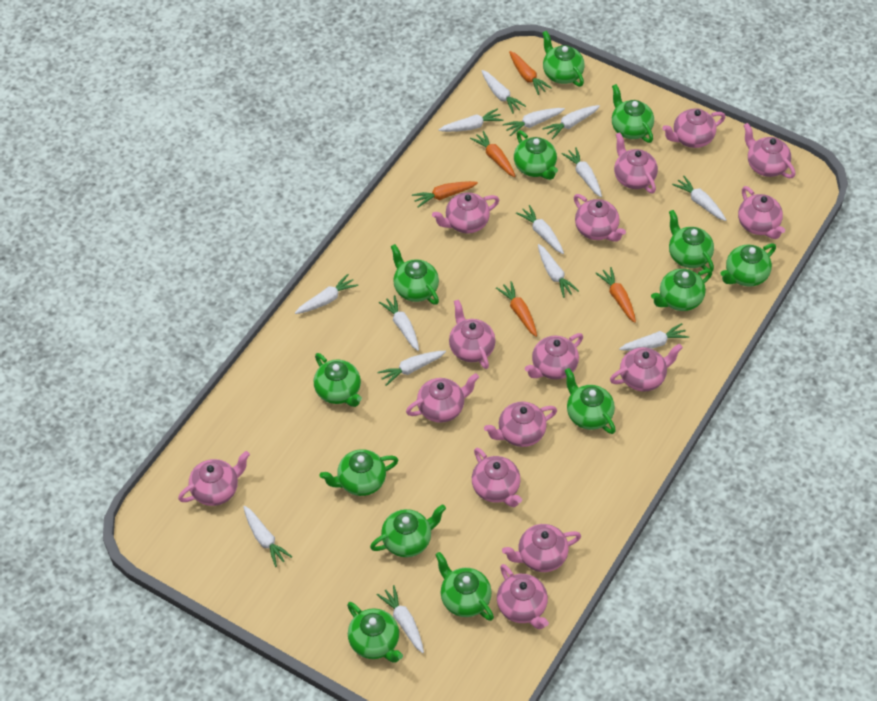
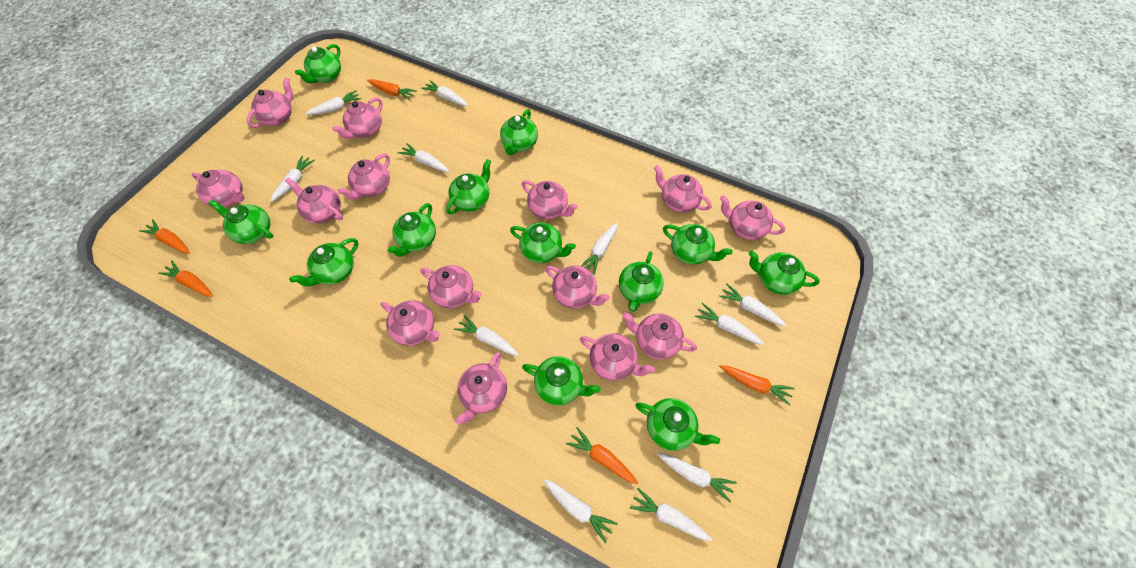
green teapot: 13 -> 12
pink teapot: 15 -> 14
white carrot: 14 -> 11

